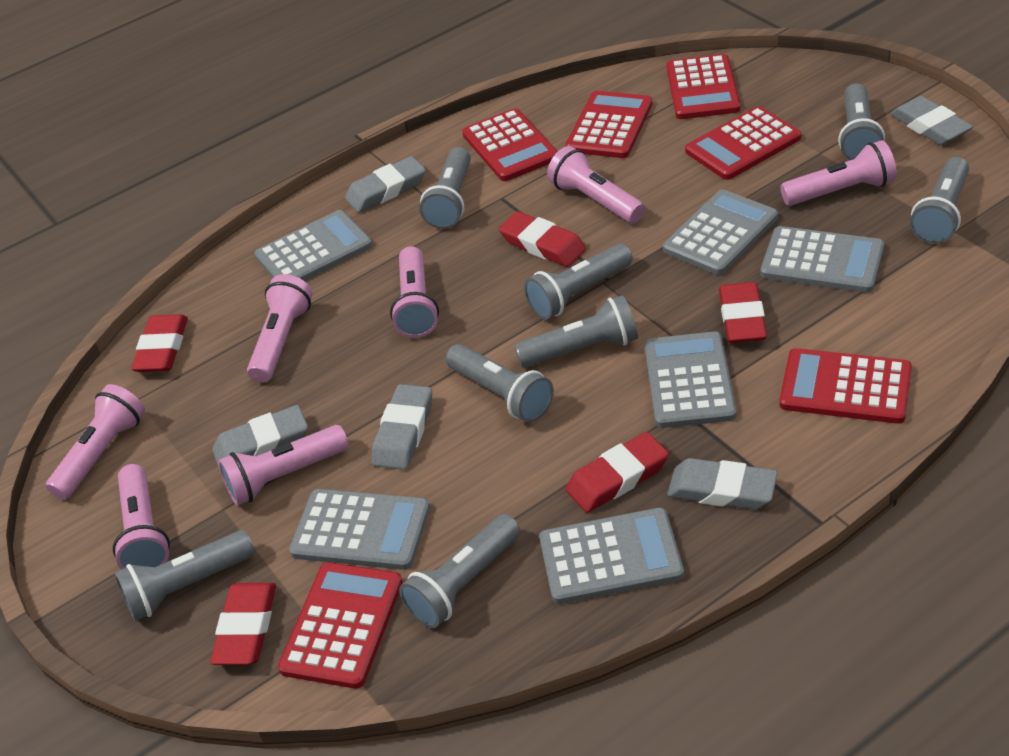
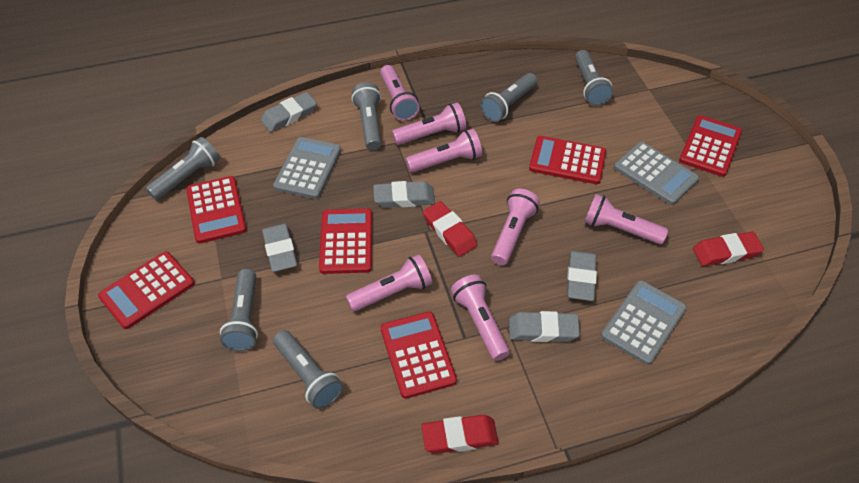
grey calculator: 6 -> 3
grey flashlight: 8 -> 6
red eraser: 5 -> 3

